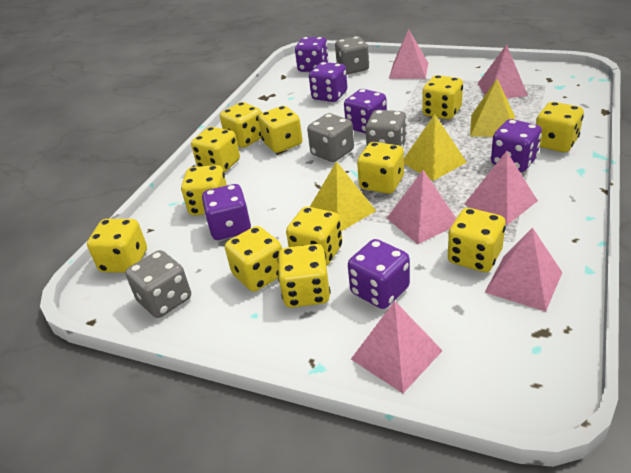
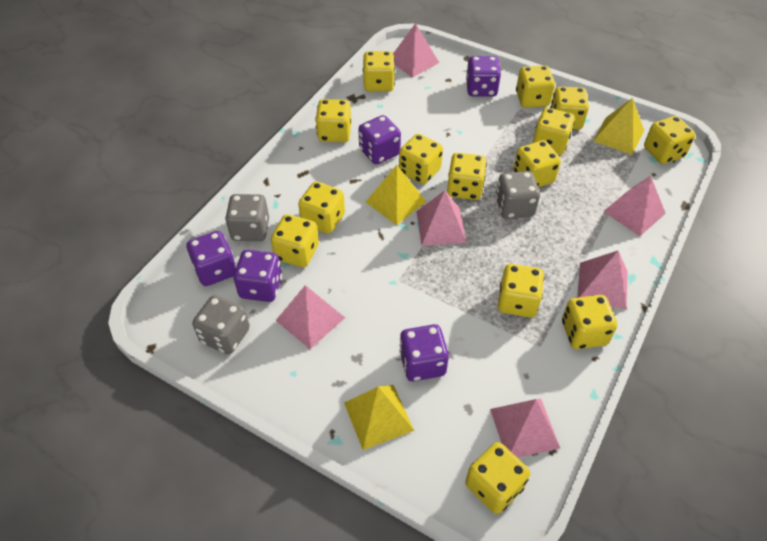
grey dice: 4 -> 3
purple dice: 6 -> 5
yellow dice: 12 -> 14

